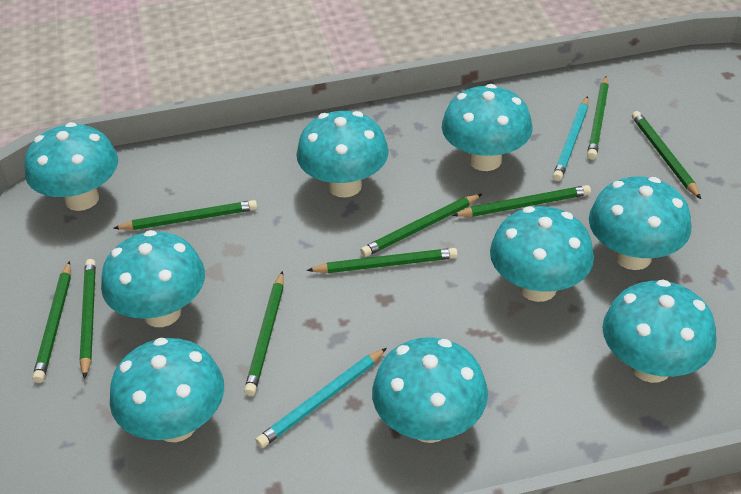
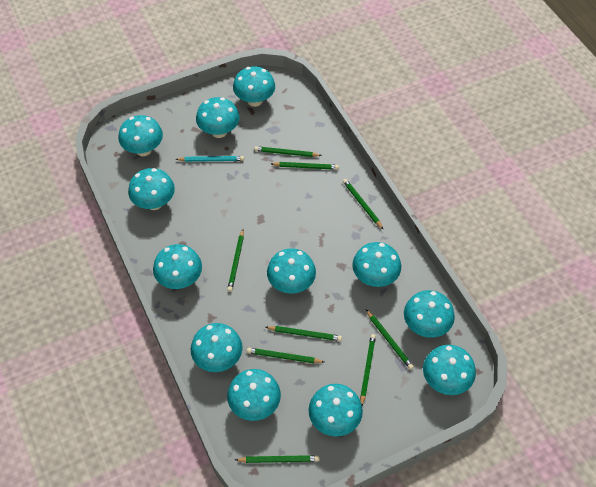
turquoise mushroom: 9 -> 12
turquoise pencil: 2 -> 1

